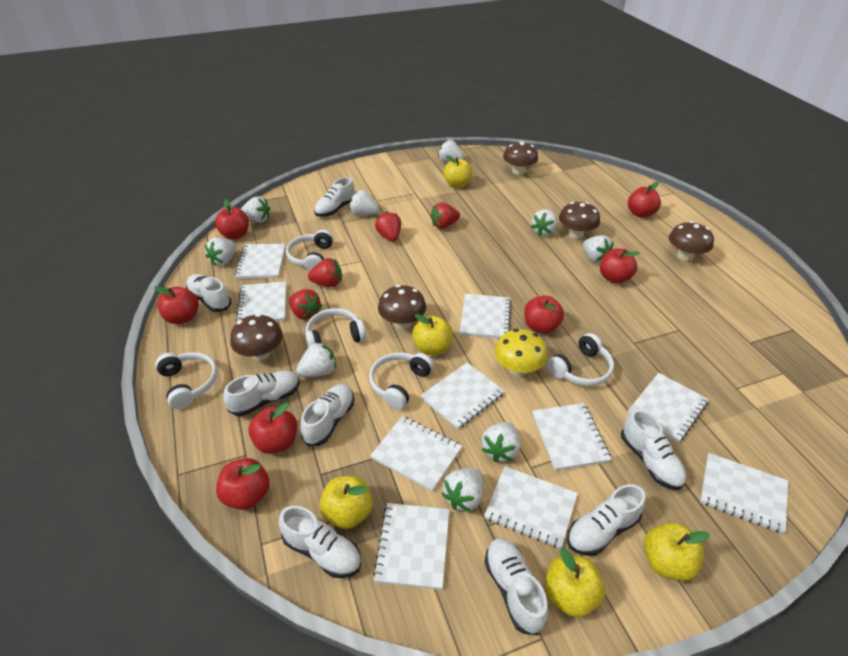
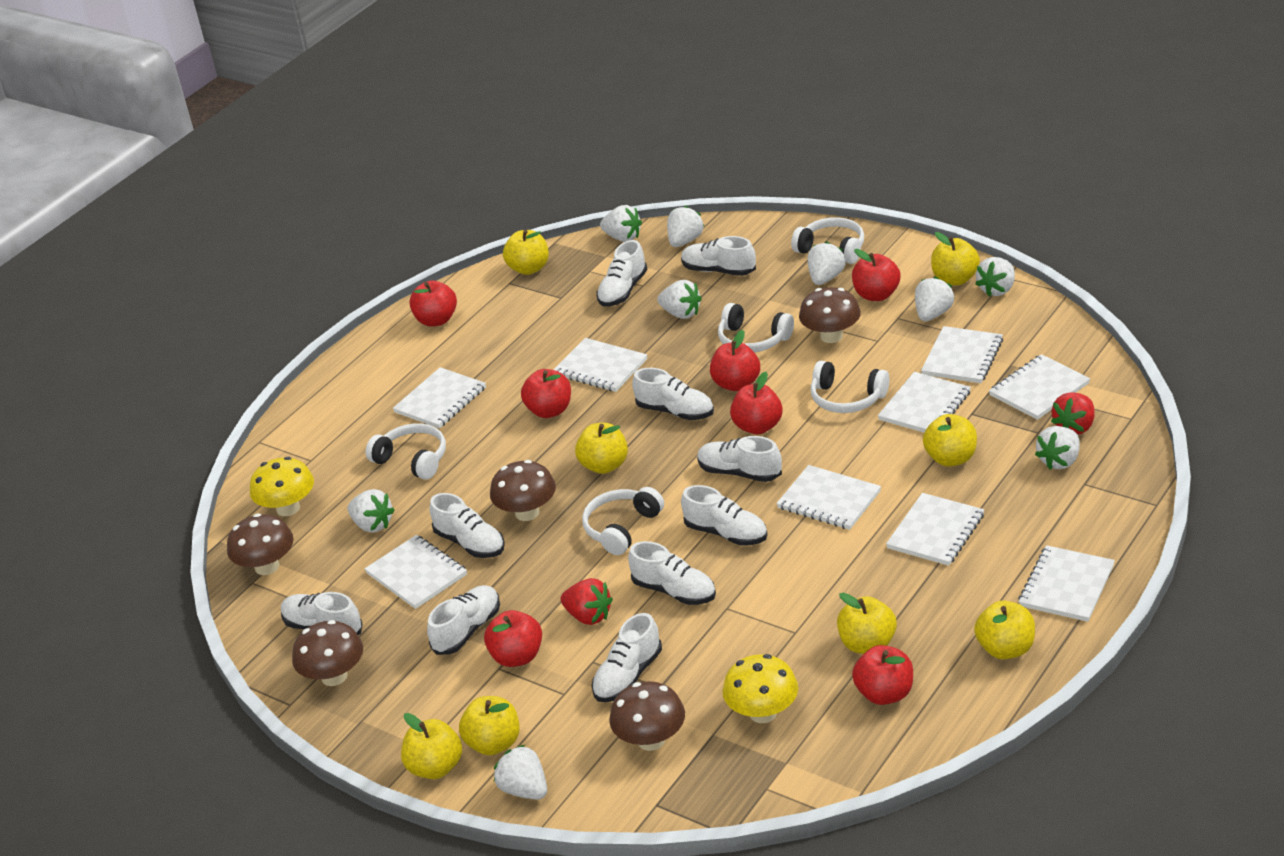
red strawberry: 4 -> 2
white notebook: 10 -> 9
white shoe: 8 -> 10
yellow apple: 5 -> 8
yellow mushroom: 1 -> 2

